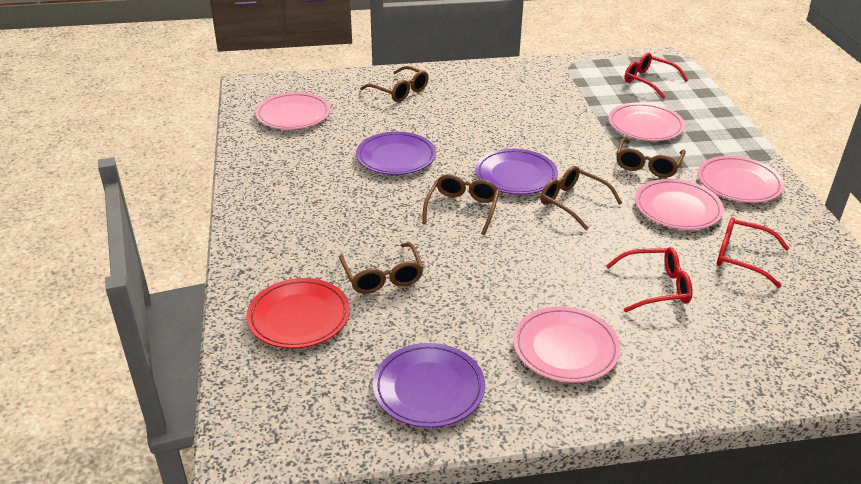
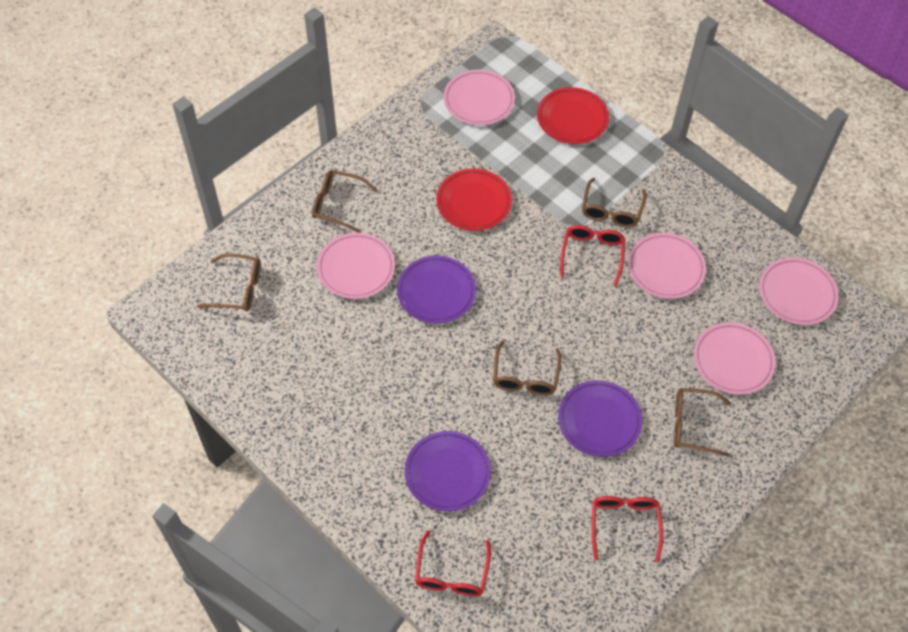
red plate: 1 -> 2

